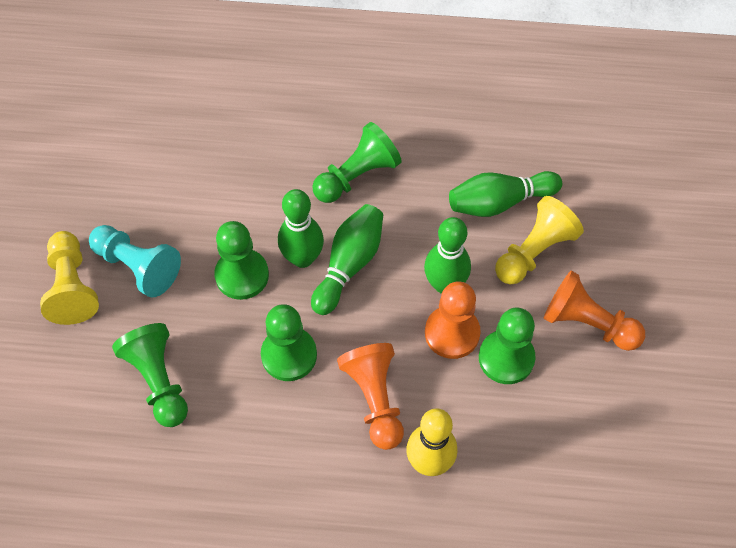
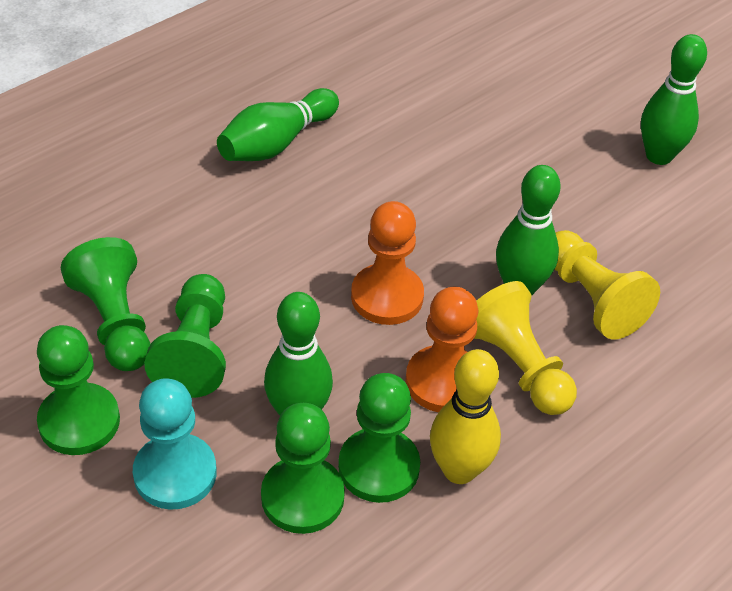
orange pawn: 3 -> 2

